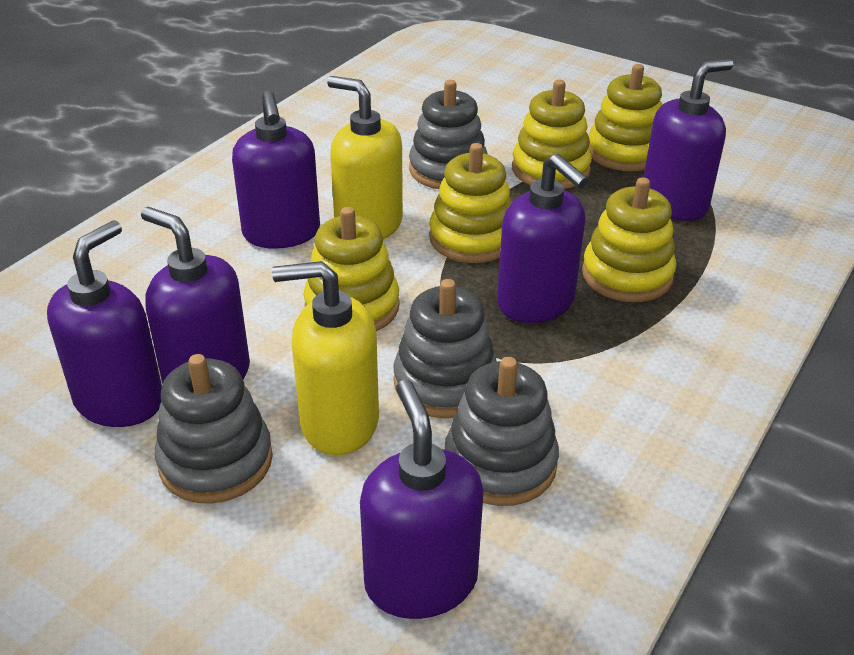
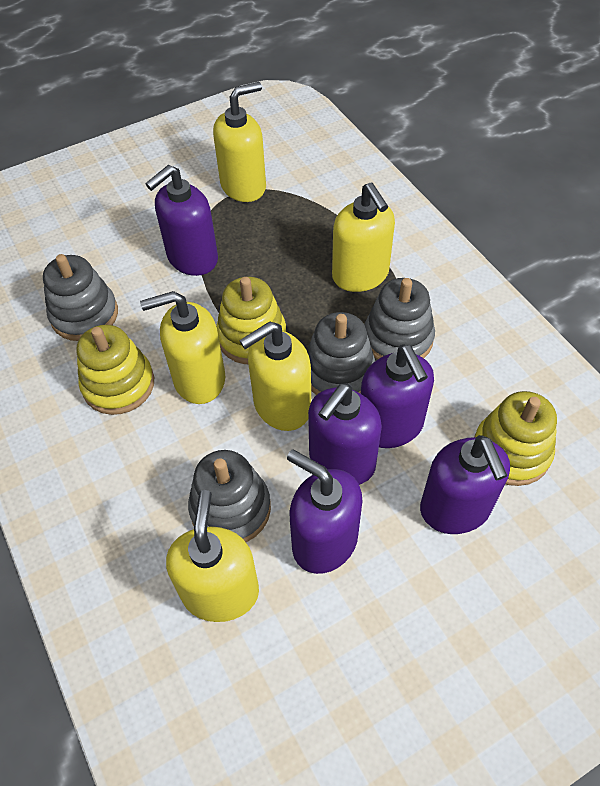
purple soap dispenser: 6 -> 5
yellow soap dispenser: 2 -> 5
yellow stacking toy: 5 -> 3

